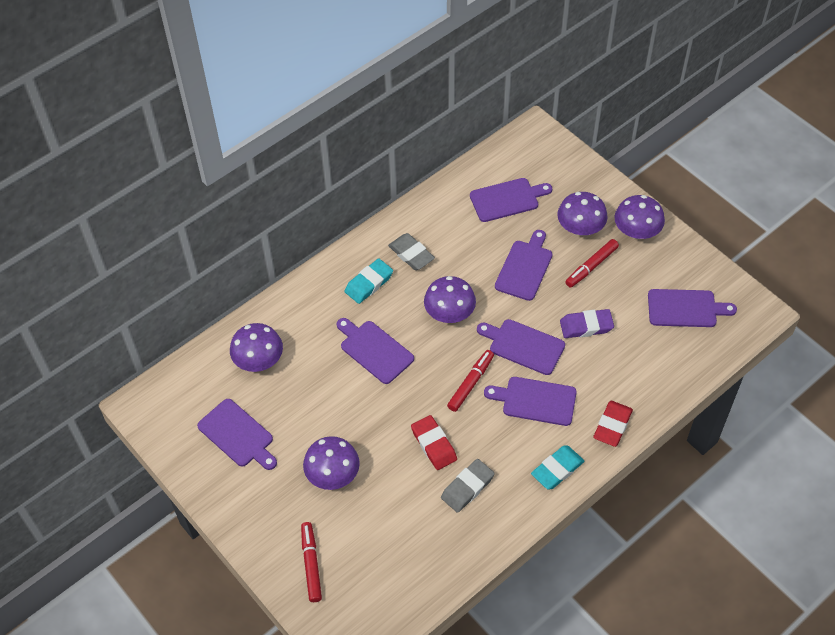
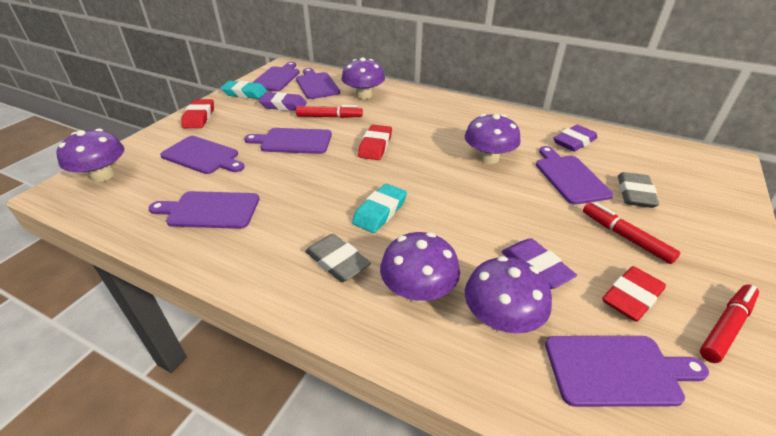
purple eraser: 1 -> 3
red eraser: 2 -> 3

